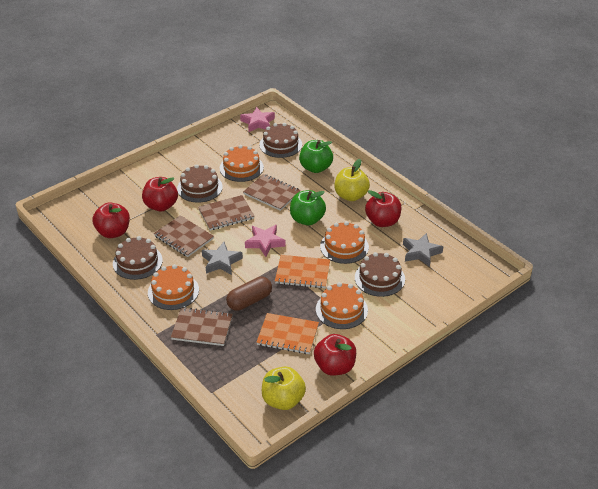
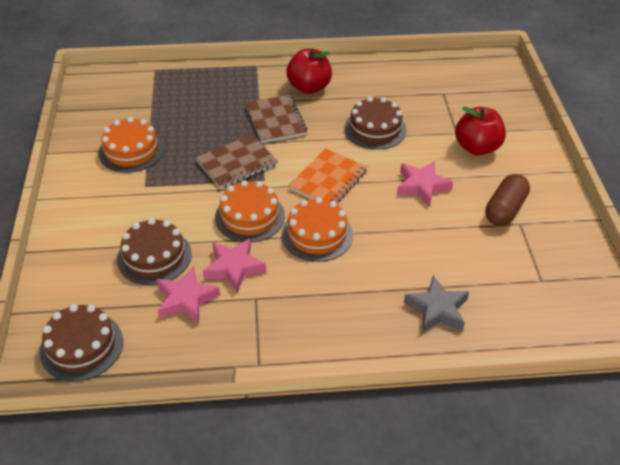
brown cake: 4 -> 3
brown notebook: 4 -> 2
green apple: 2 -> 0
grey star: 2 -> 1
orange cake: 4 -> 3
orange notebook: 2 -> 1
pink star: 2 -> 3
red apple: 4 -> 2
yellow apple: 2 -> 0

